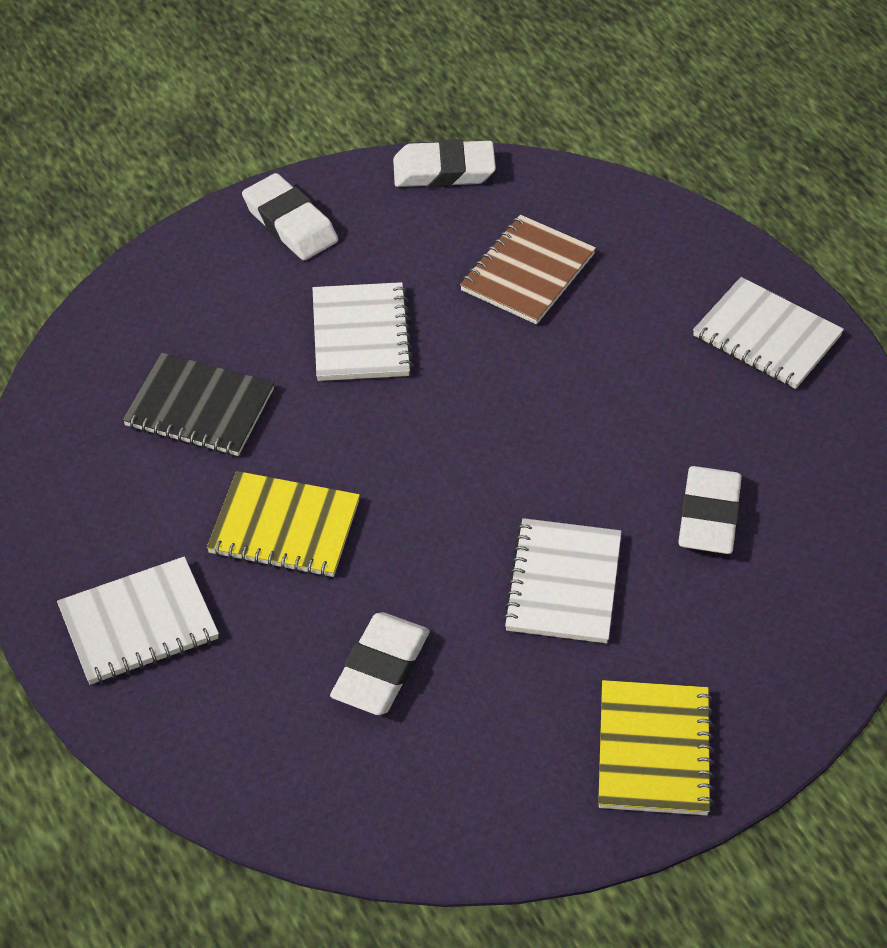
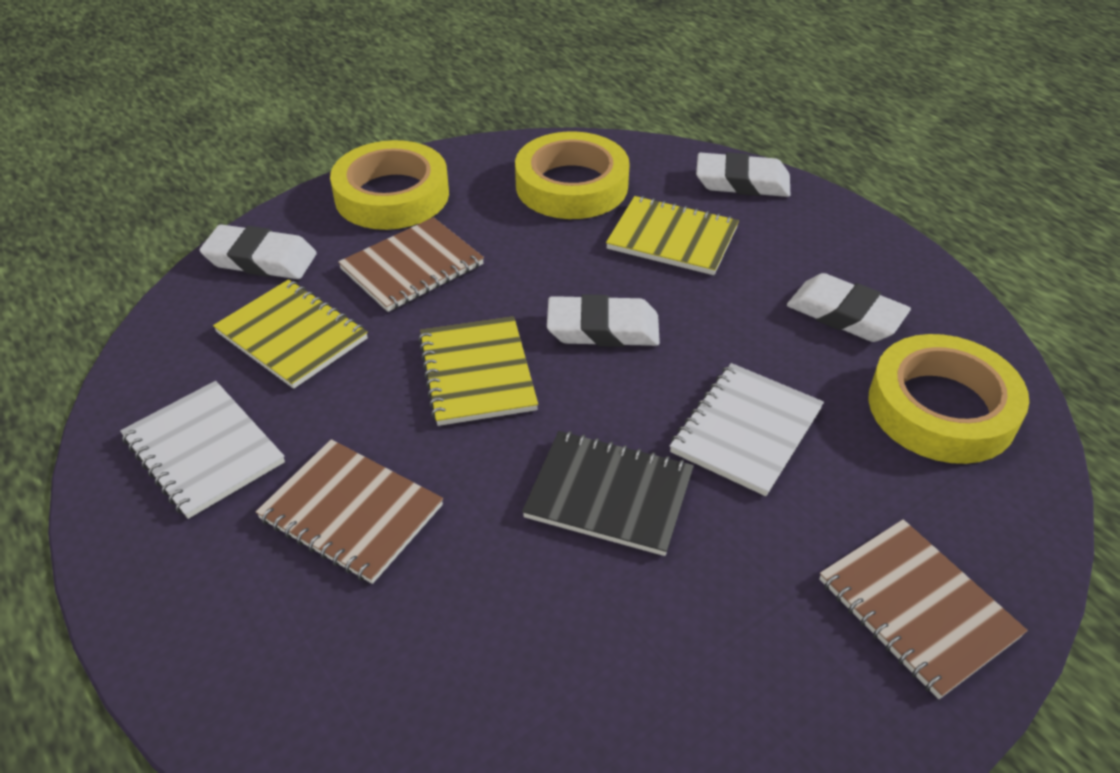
brown notebook: 1 -> 3
white notebook: 4 -> 2
yellow notebook: 2 -> 3
yellow tape: 0 -> 3

